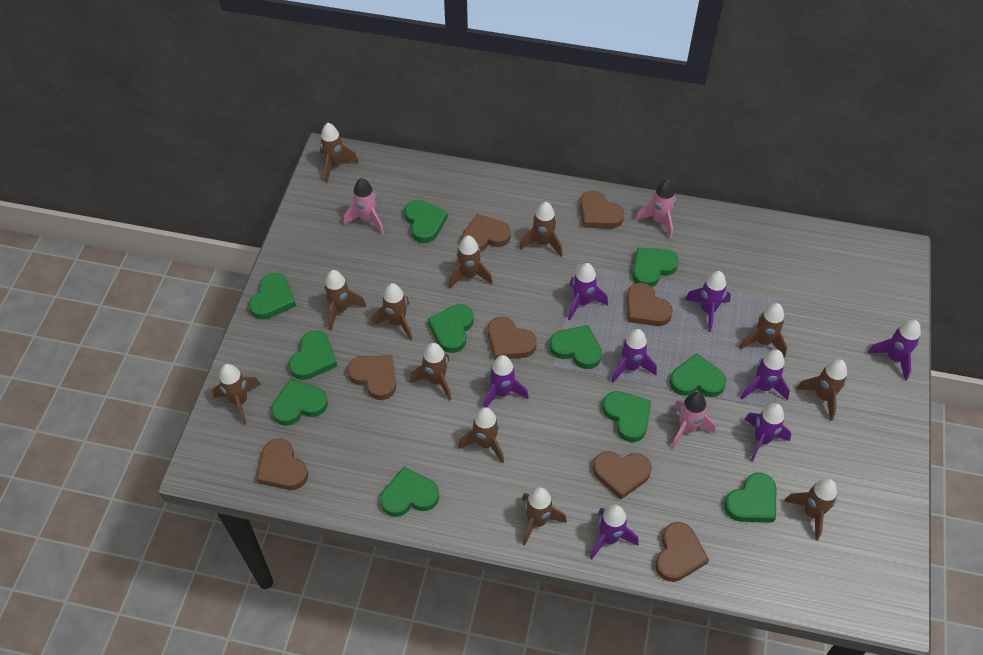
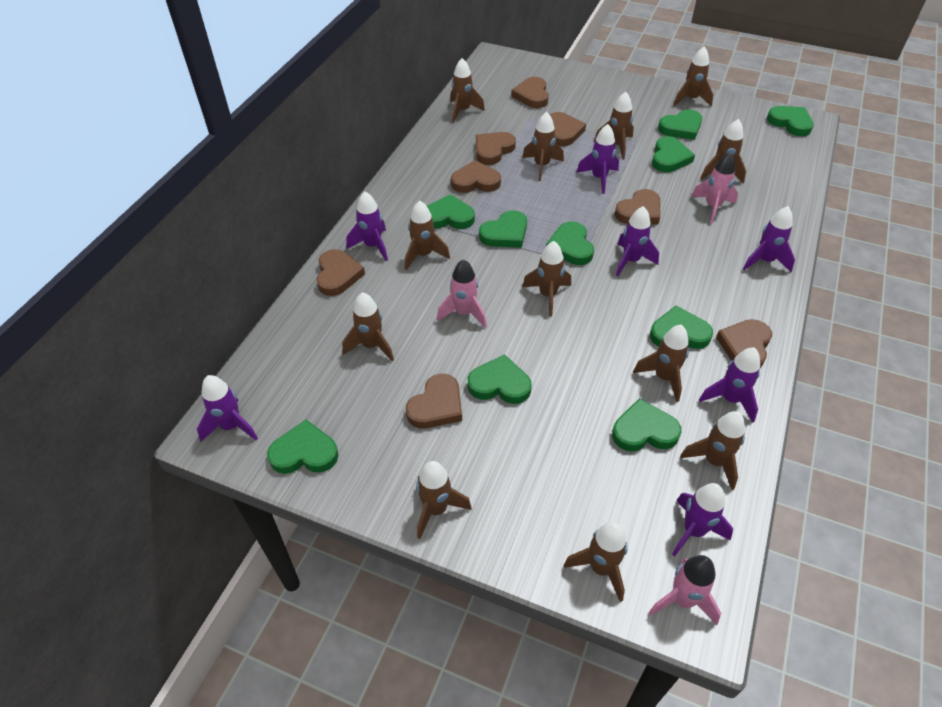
green heart: 11 -> 10
purple rocket: 8 -> 7

